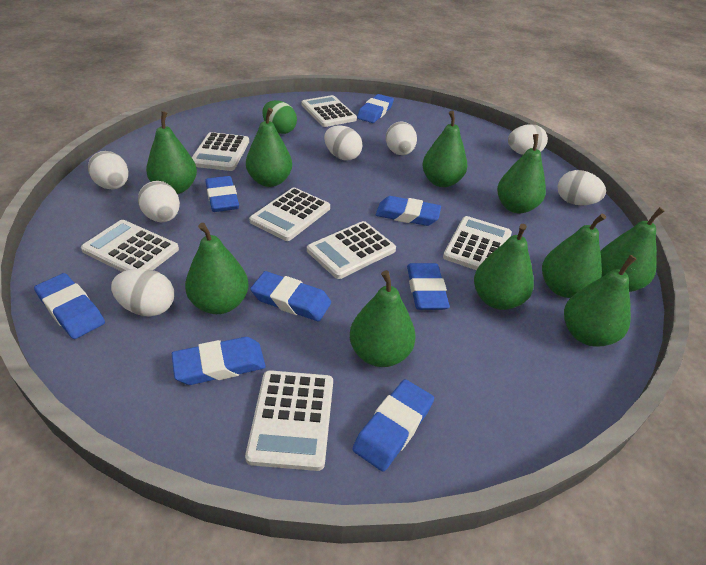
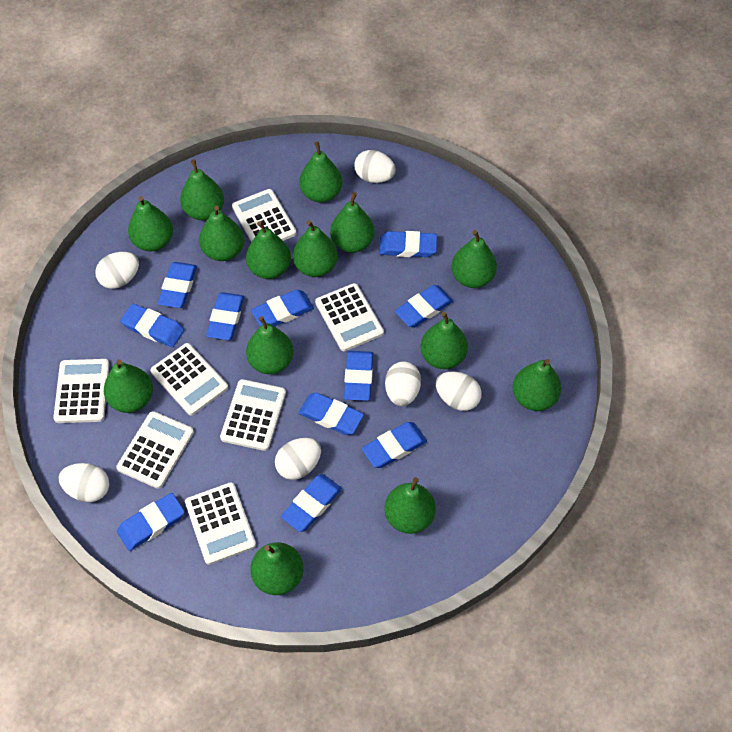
blue eraser: 8 -> 11
green egg: 1 -> 0
green pear: 10 -> 14
white egg: 7 -> 6

